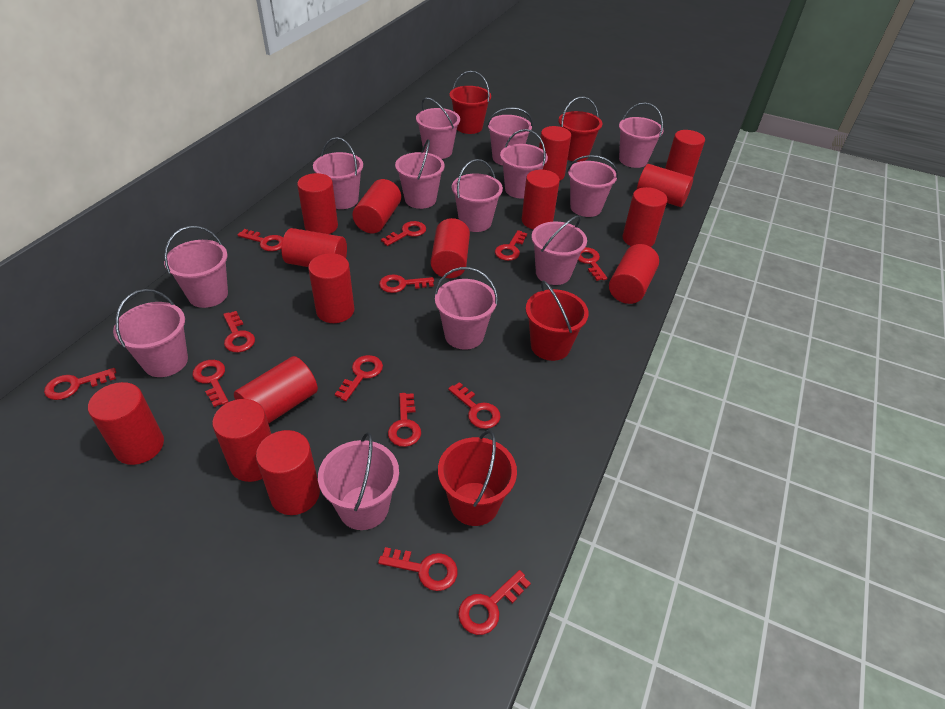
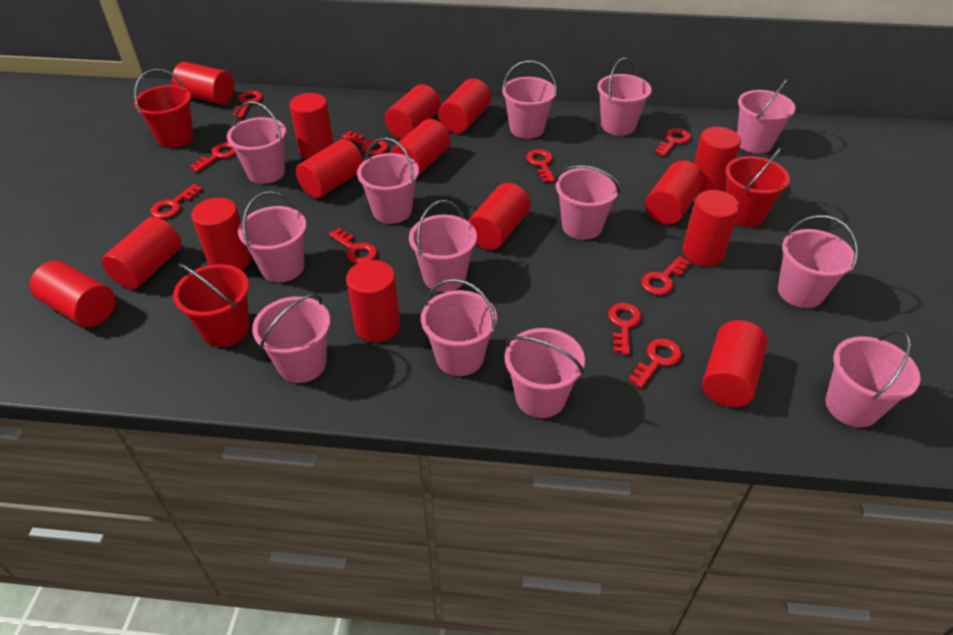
red bucket: 4 -> 3
red key: 13 -> 10

